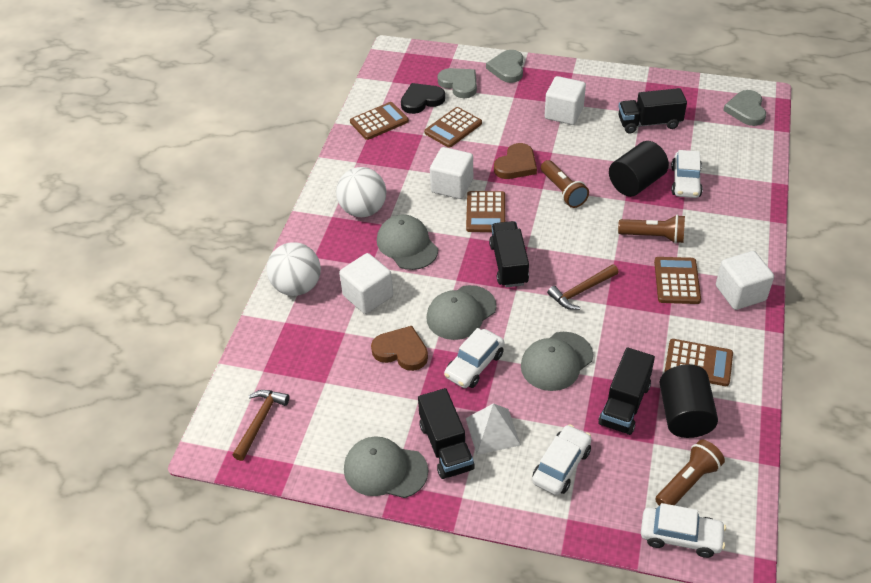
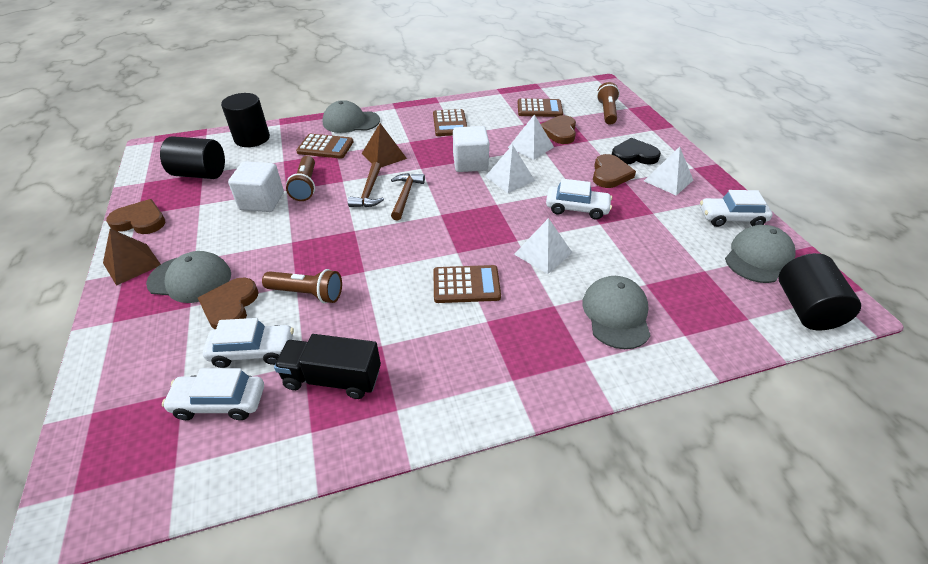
black cylinder: 2 -> 3
black truck: 4 -> 1
brown calculator: 5 -> 4
brown heart: 2 -> 4
brown pyramid: 0 -> 2
grey heart: 3 -> 0
white ball: 2 -> 0
white cube: 4 -> 2
white pyramid: 1 -> 4

